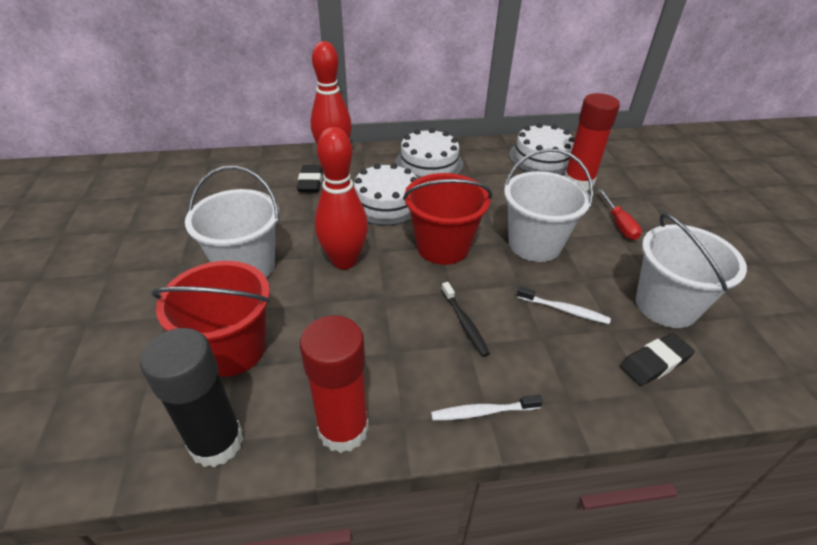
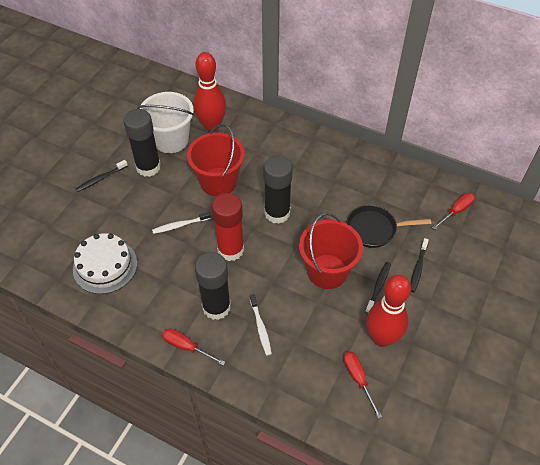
black eraser: 2 -> 0
black glue stick: 1 -> 3
black pan: 0 -> 1
black toothbrush: 1 -> 3
red glue stick: 2 -> 1
red screwdriver: 1 -> 3
white bucket: 3 -> 1
white cake: 3 -> 1

